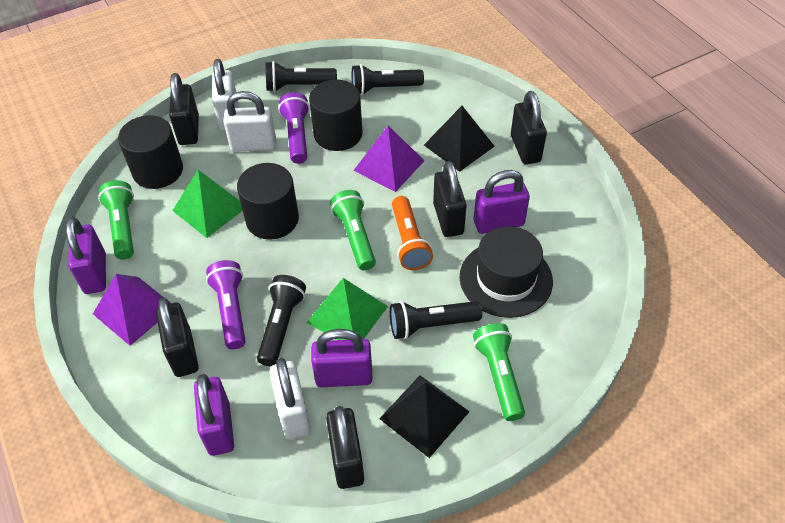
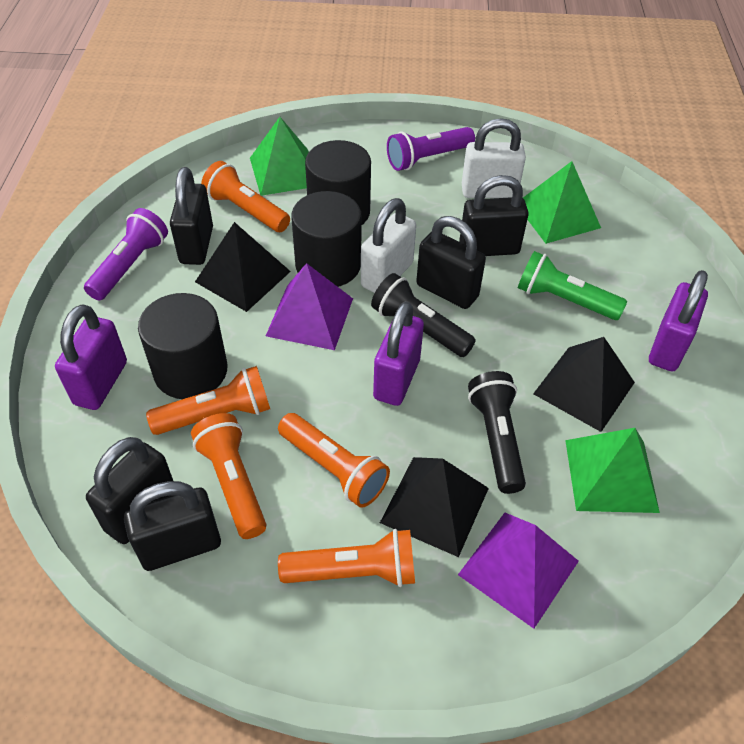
black flashlight: 4 -> 2
black hat: 1 -> 0
black pyramid: 2 -> 3
green flashlight: 3 -> 1
green pyramid: 2 -> 3
orange flashlight: 1 -> 5
purple padlock: 4 -> 3
white padlock: 3 -> 2

